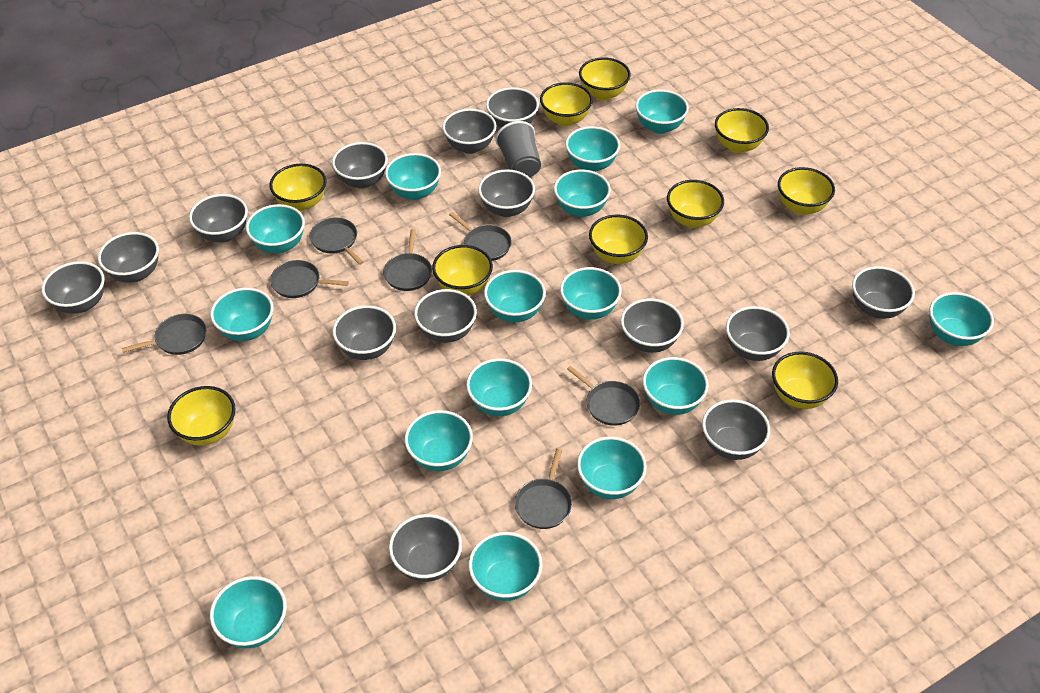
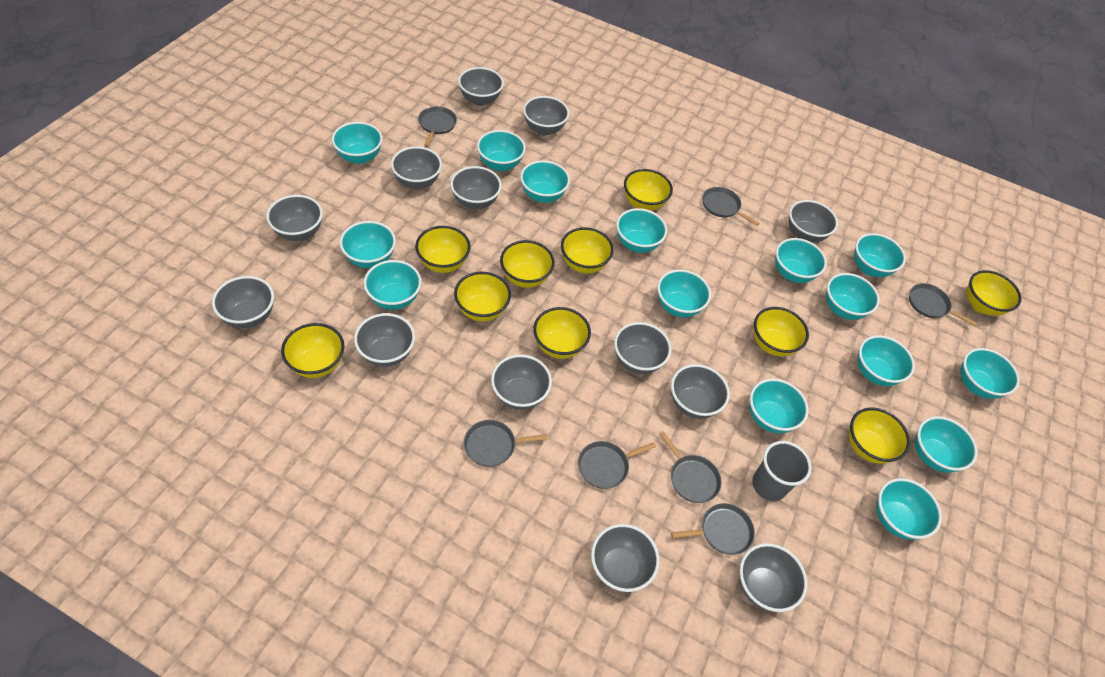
grey bowl: 14 -> 13

